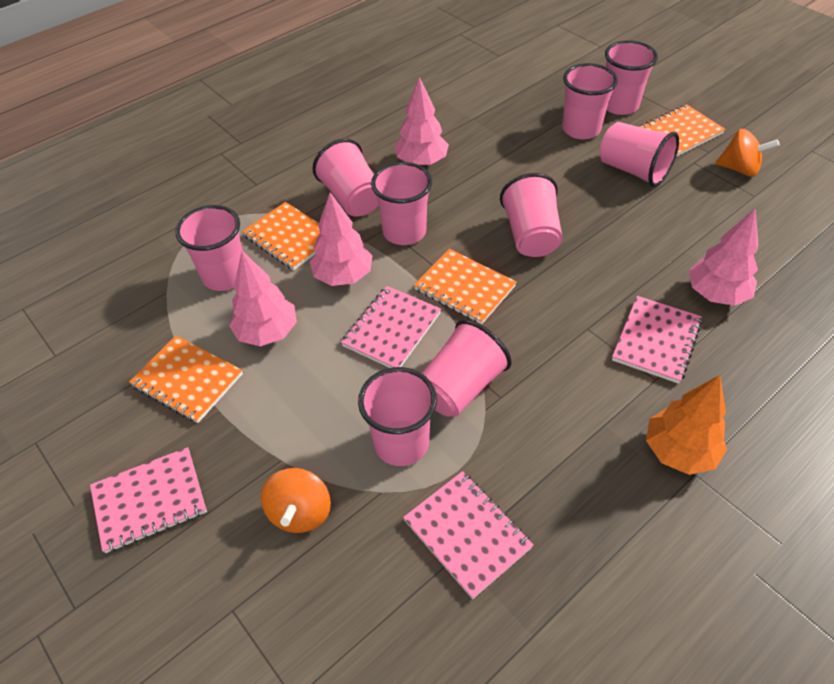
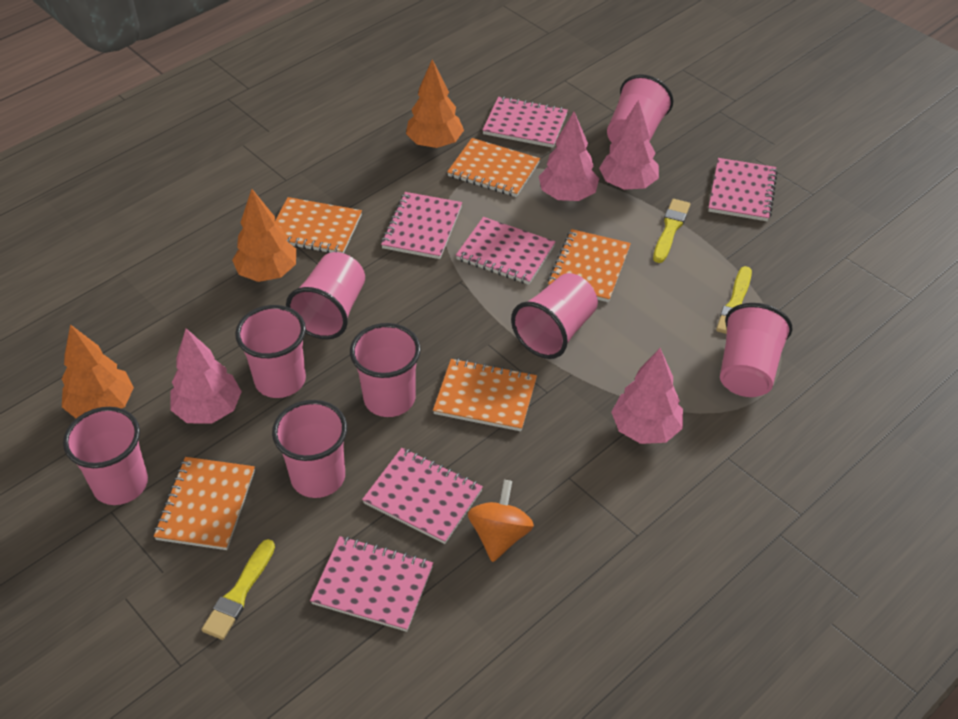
orange notebook: 4 -> 5
orange spinning top: 2 -> 1
orange tree: 1 -> 3
pink cup: 9 -> 8
pink notebook: 4 -> 6
yellow brush: 0 -> 3

